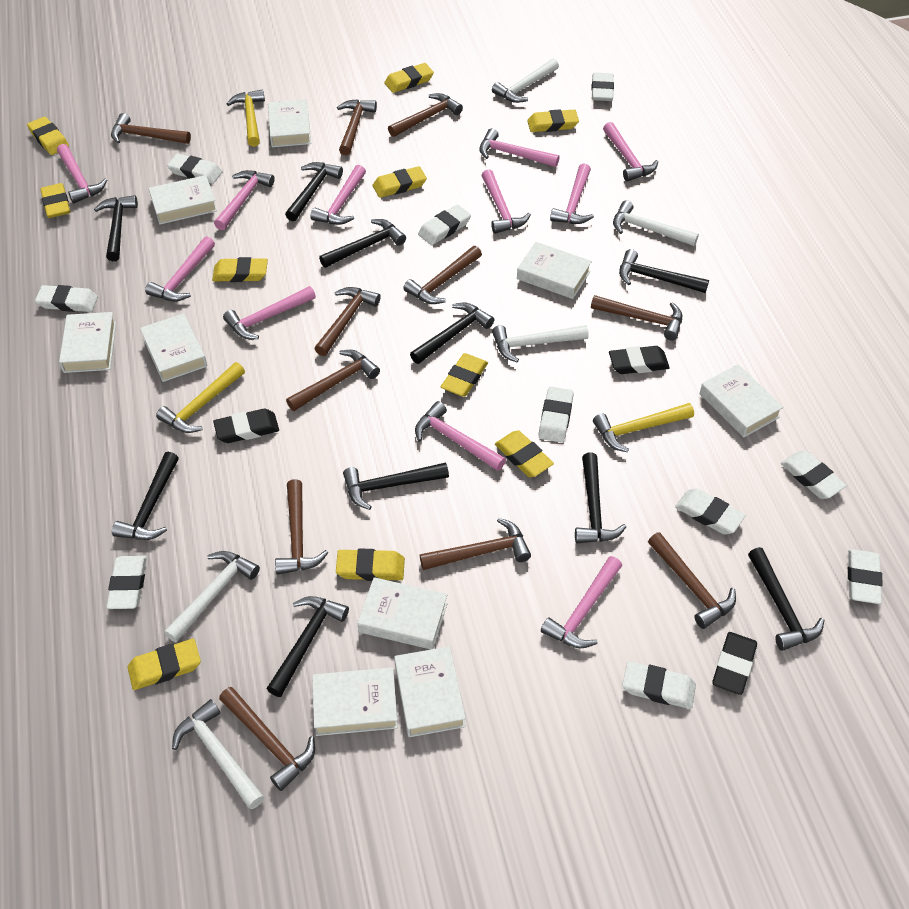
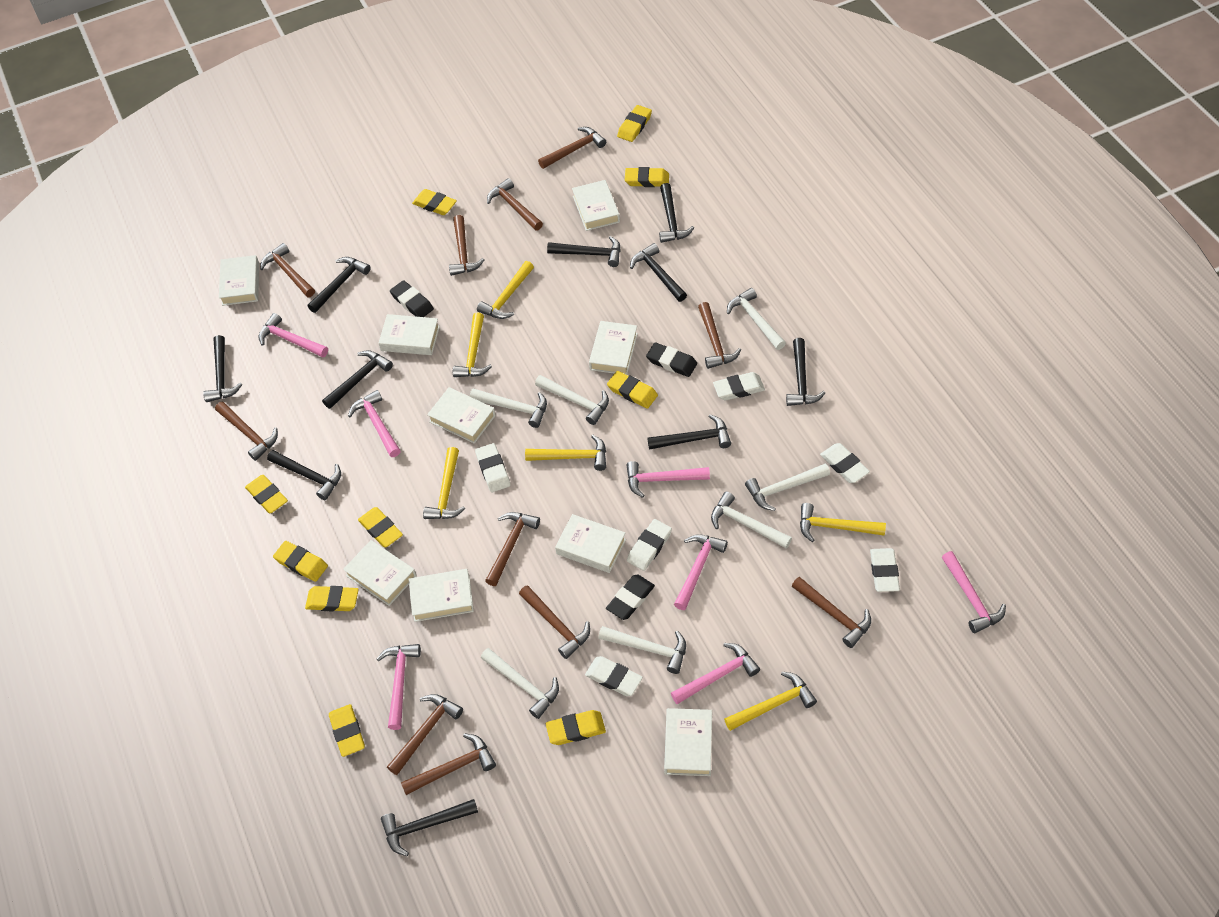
pink hammer: 11 -> 7
white eraser: 10 -> 6
white hammer: 5 -> 7
yellow hammer: 3 -> 6

